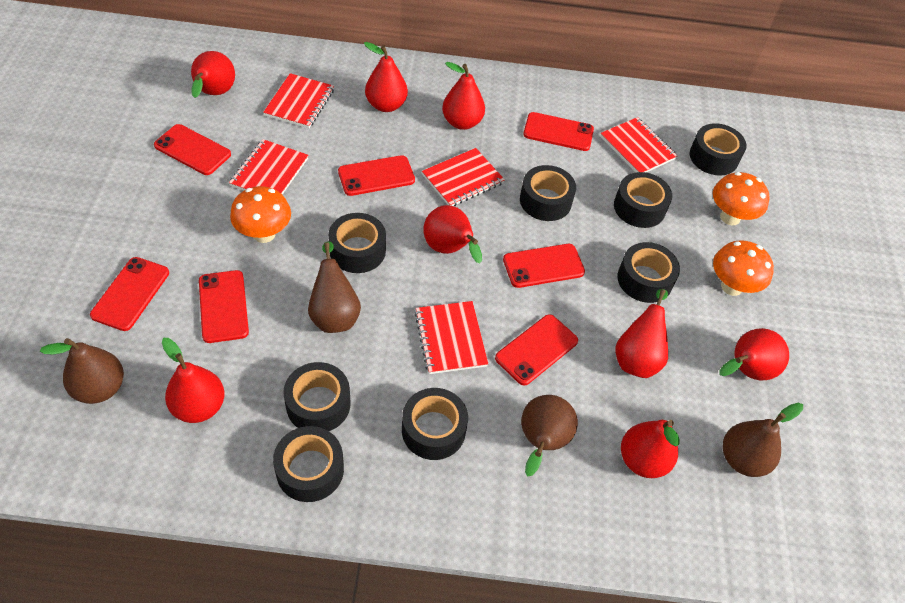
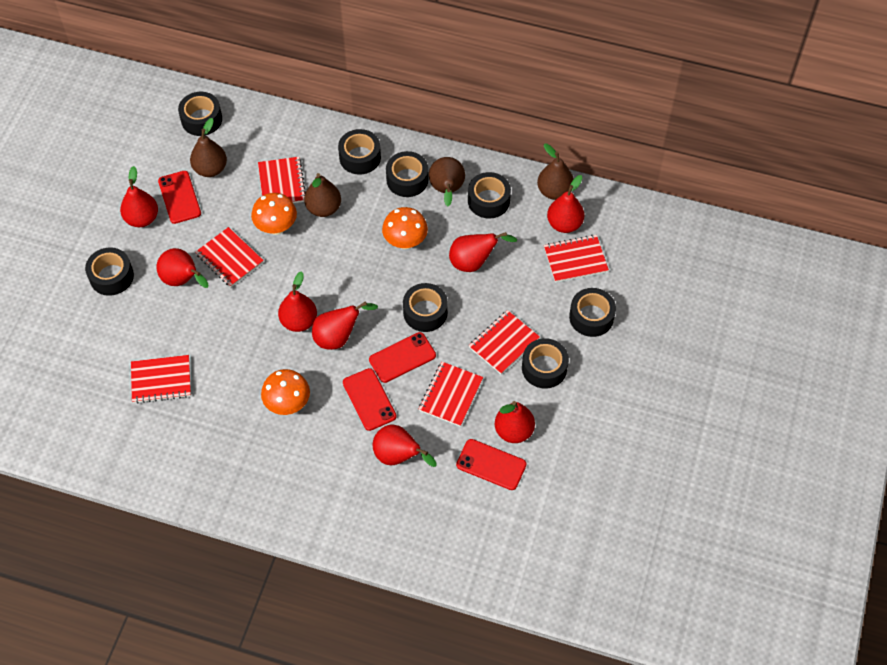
red notebook: 5 -> 6
red phone: 7 -> 4

